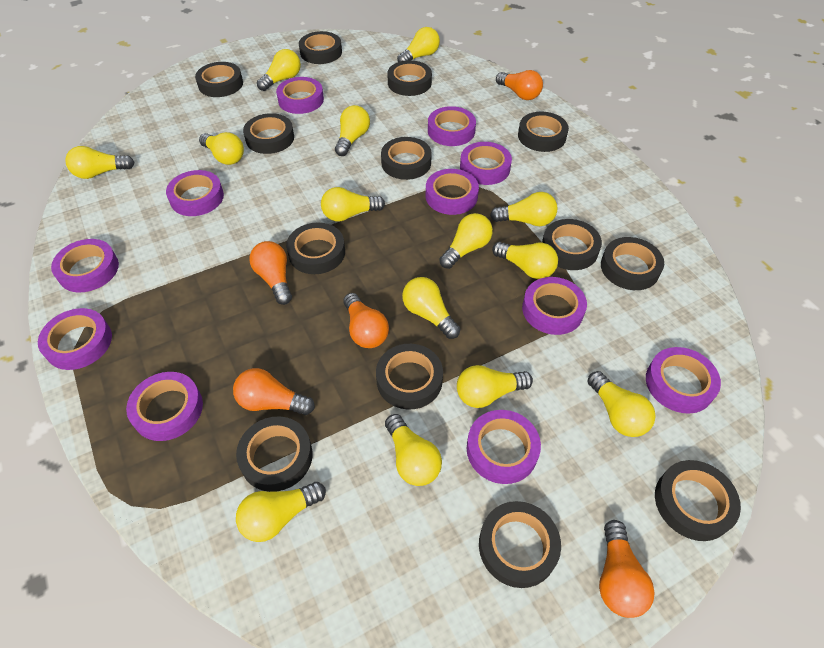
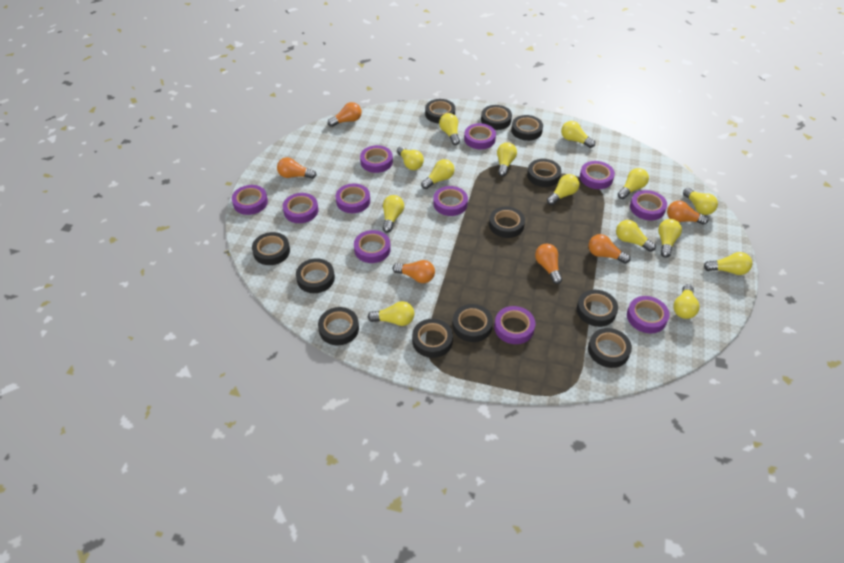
black tape: 13 -> 12
orange light bulb: 5 -> 6

